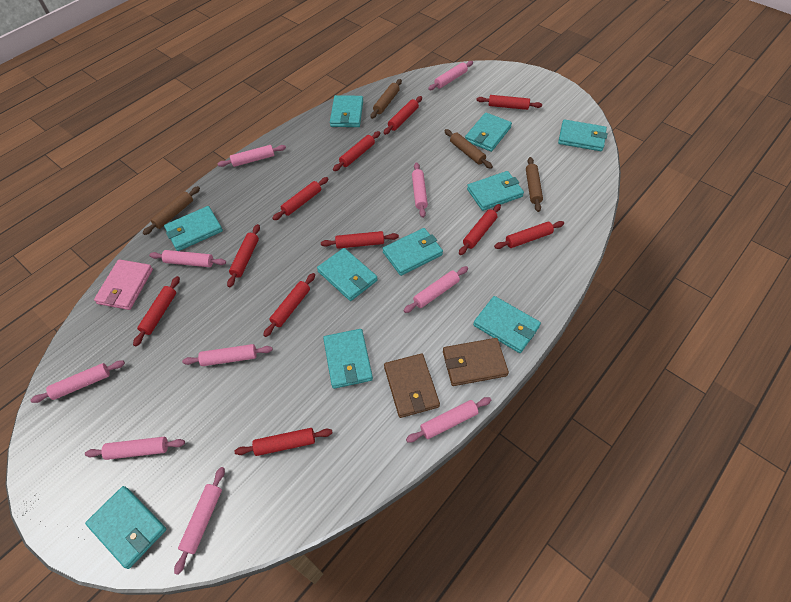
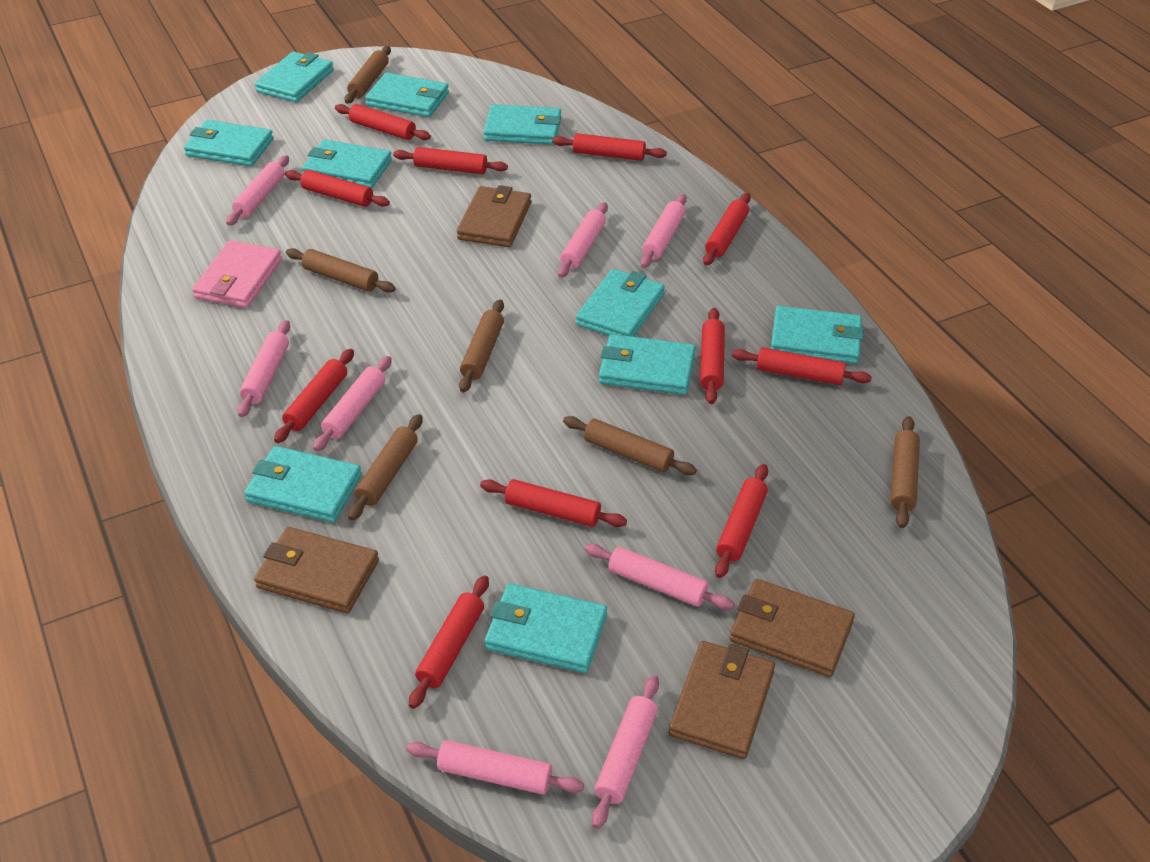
brown rolling pin: 4 -> 6
brown wallet: 2 -> 4
pink rolling pin: 10 -> 8

